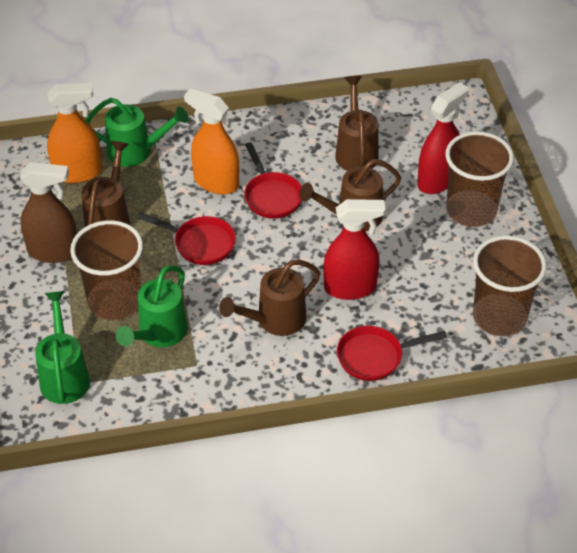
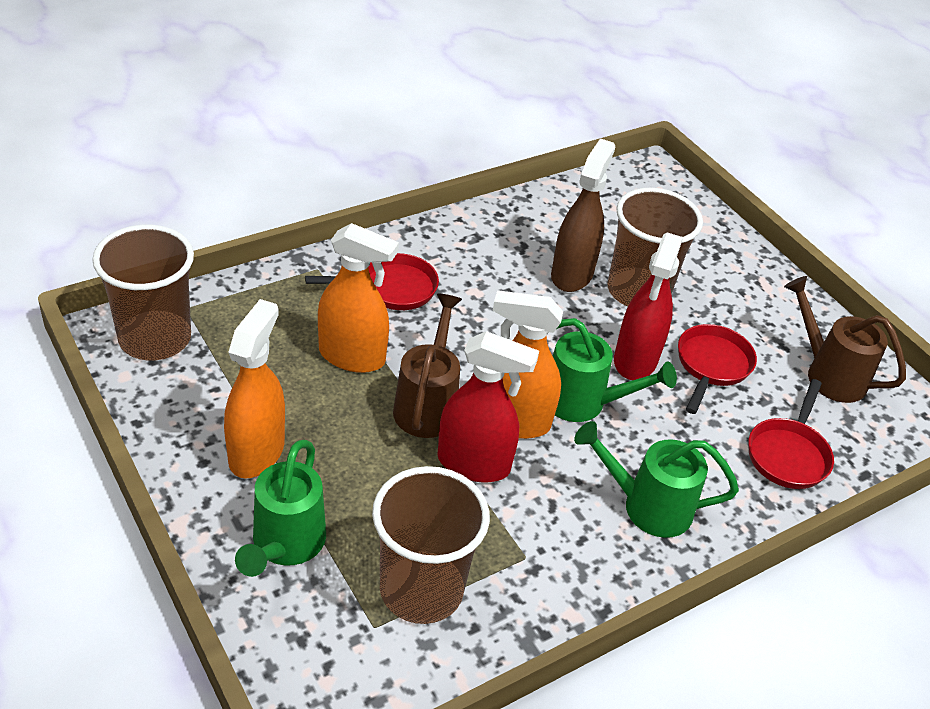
brown watering can: 4 -> 2
orange spray bottle: 2 -> 3

